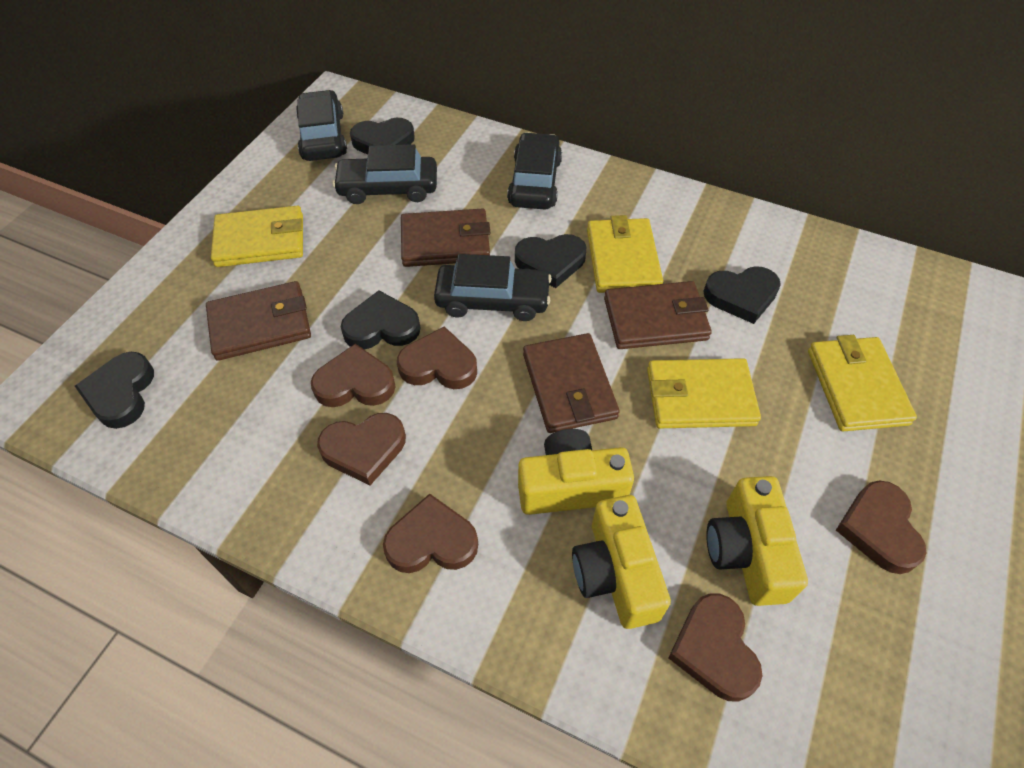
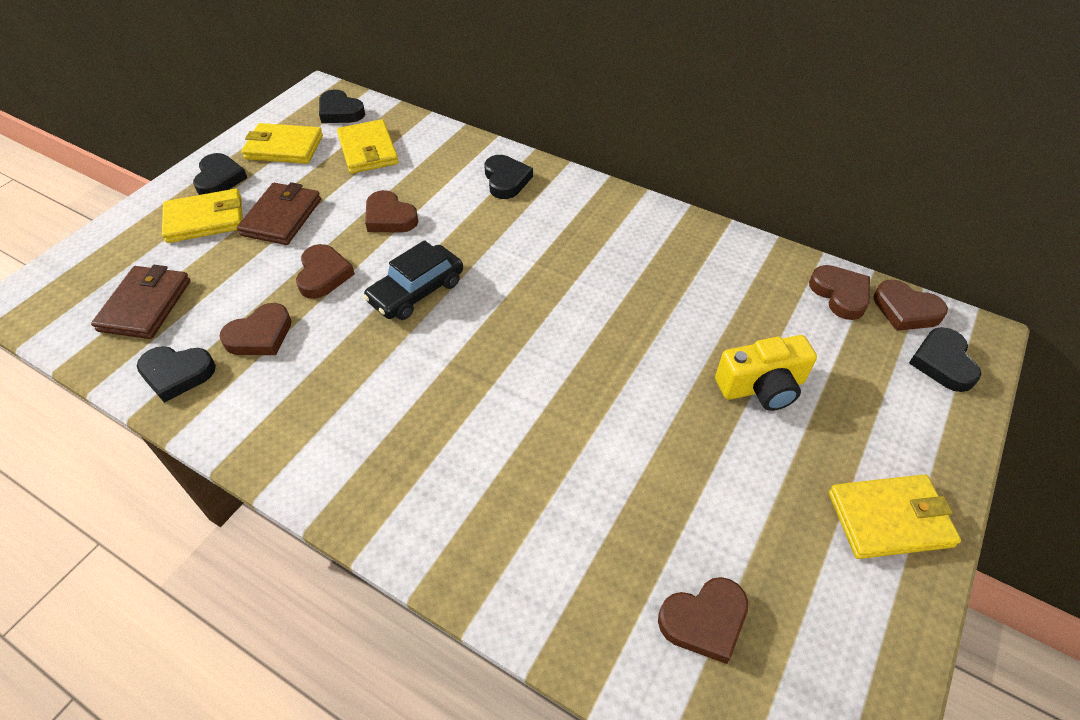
black car: 4 -> 1
brown wallet: 4 -> 2
yellow camera: 3 -> 1

